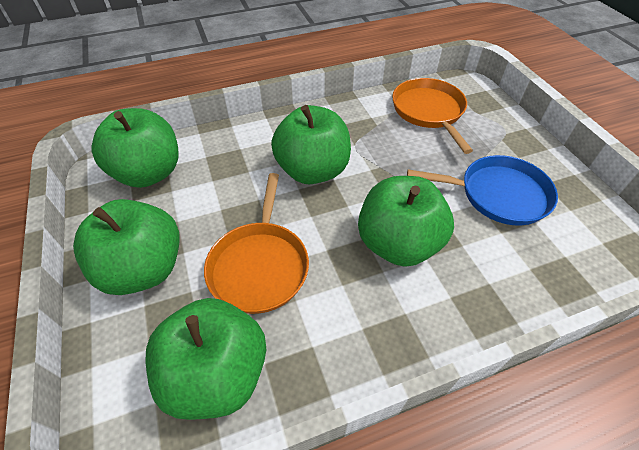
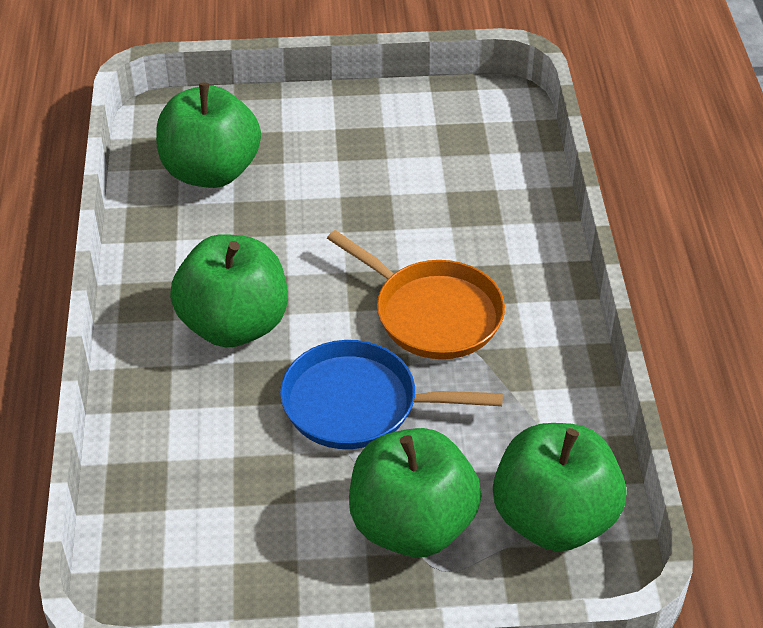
green apple: 5 -> 4
orange pan: 2 -> 1

